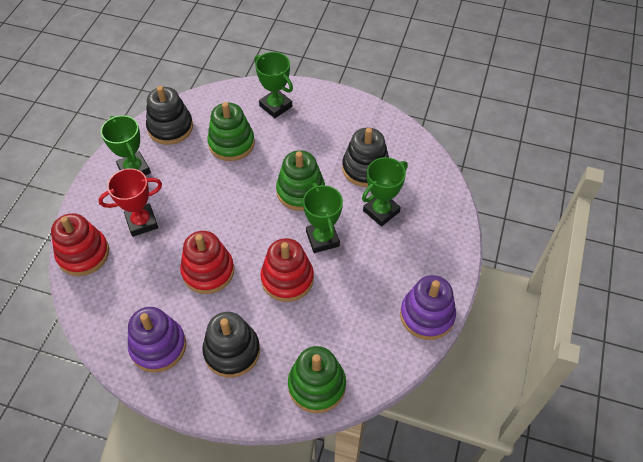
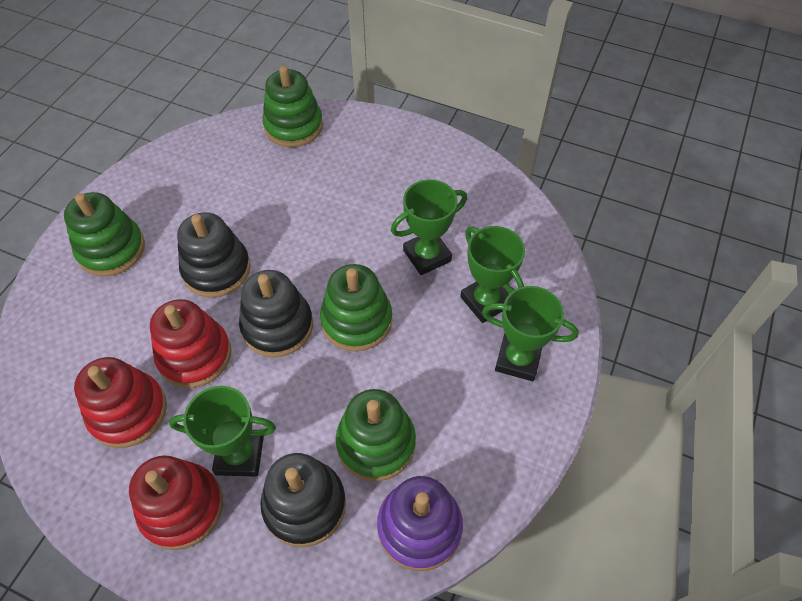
green stacking toy: 3 -> 4
purple stacking toy: 2 -> 1
red trophy: 1 -> 0

